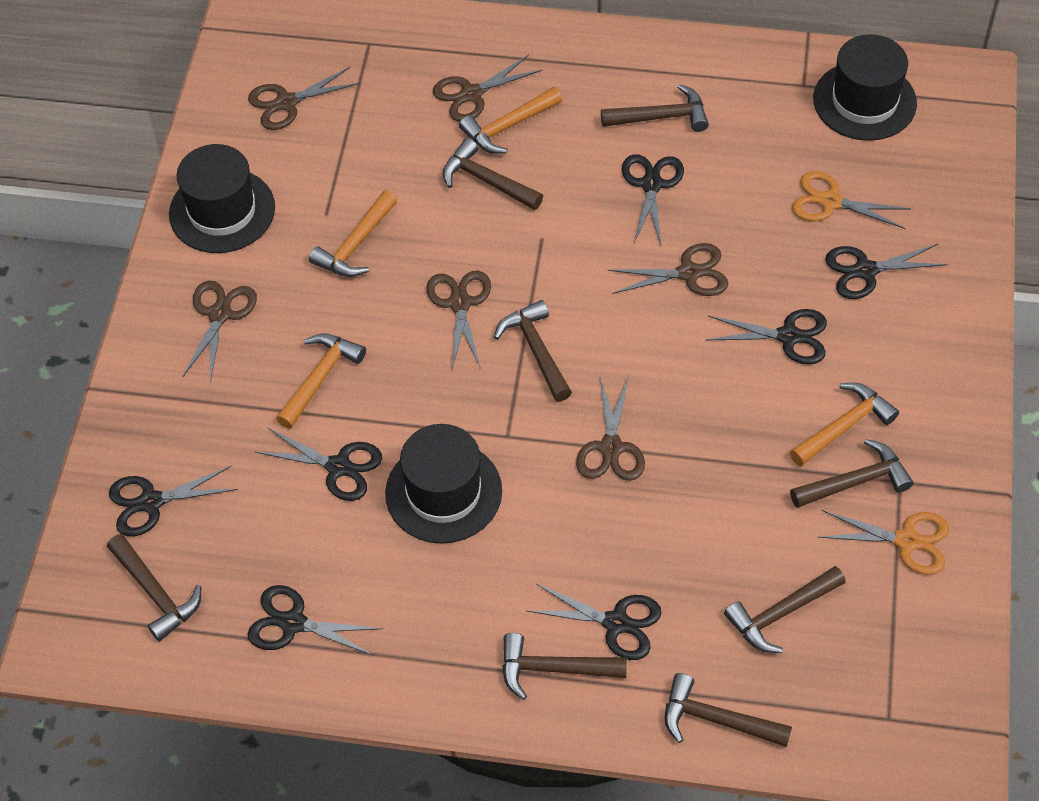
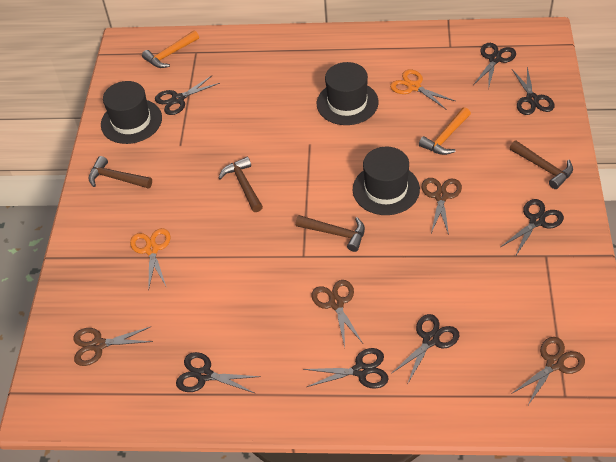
brown hammer: 8 -> 4
brown scissors: 6 -> 4
orange hammer: 4 -> 2

